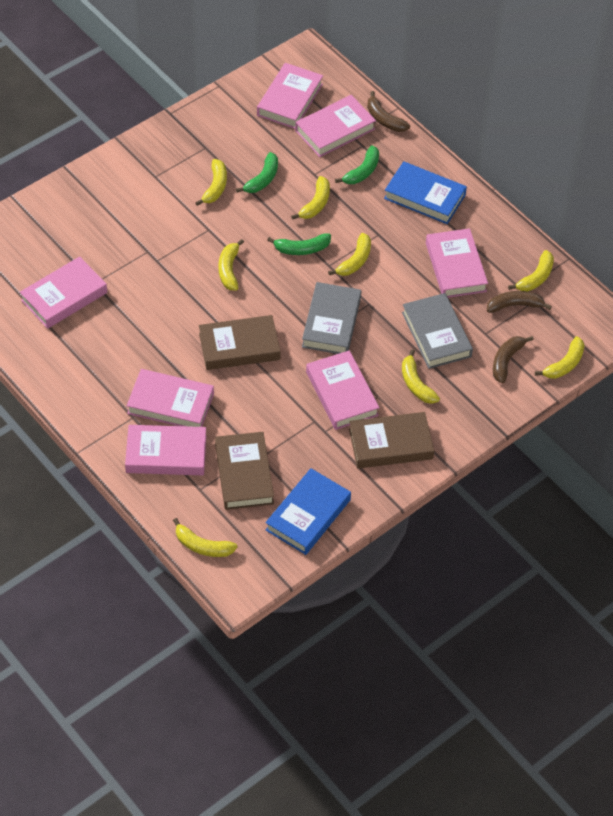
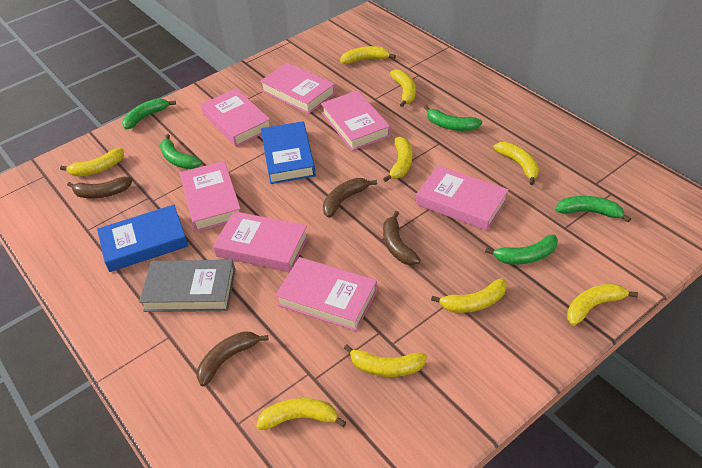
brown banana: 3 -> 4
brown book: 3 -> 0
green banana: 3 -> 5
grey book: 2 -> 1
yellow banana: 8 -> 9

